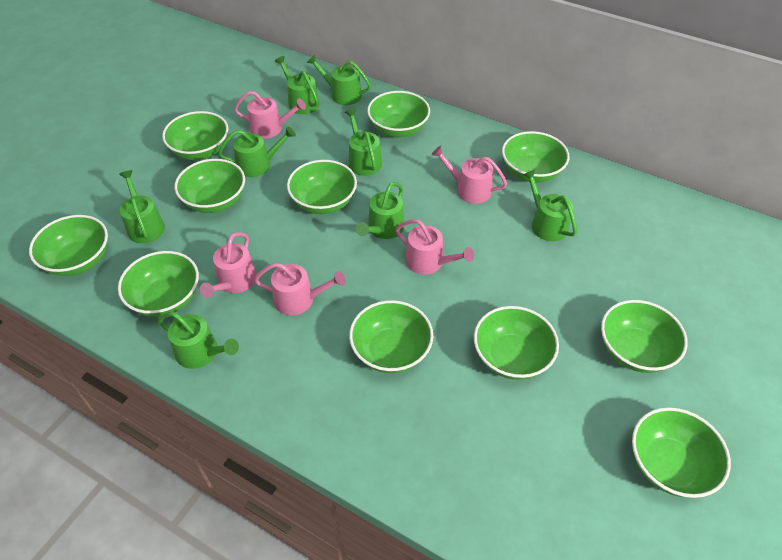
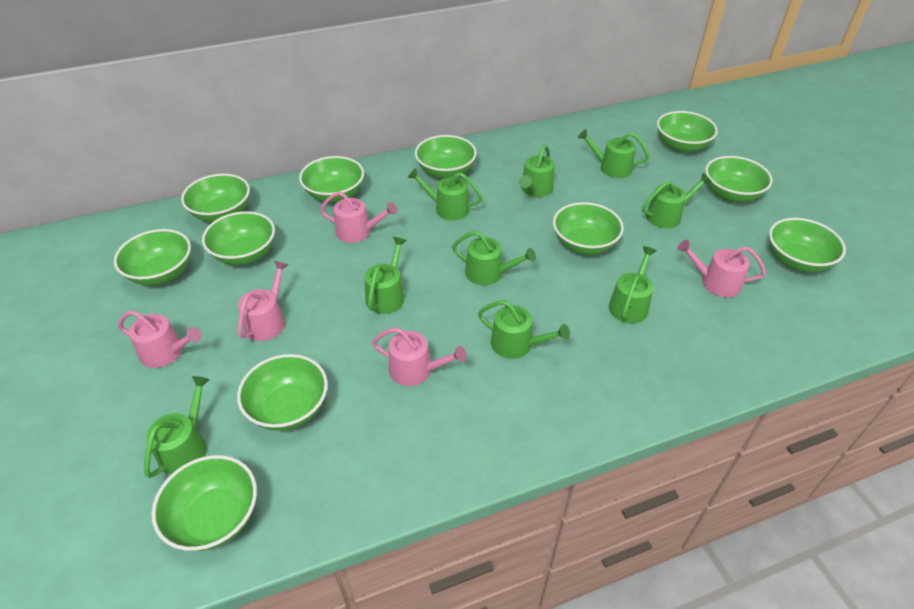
green watering can: 8 -> 9

